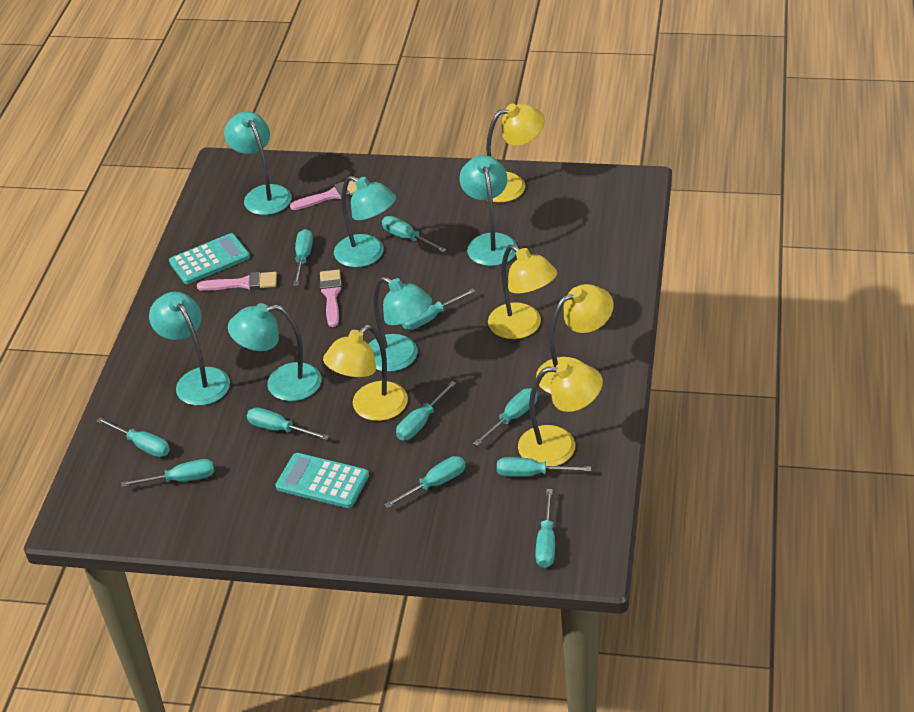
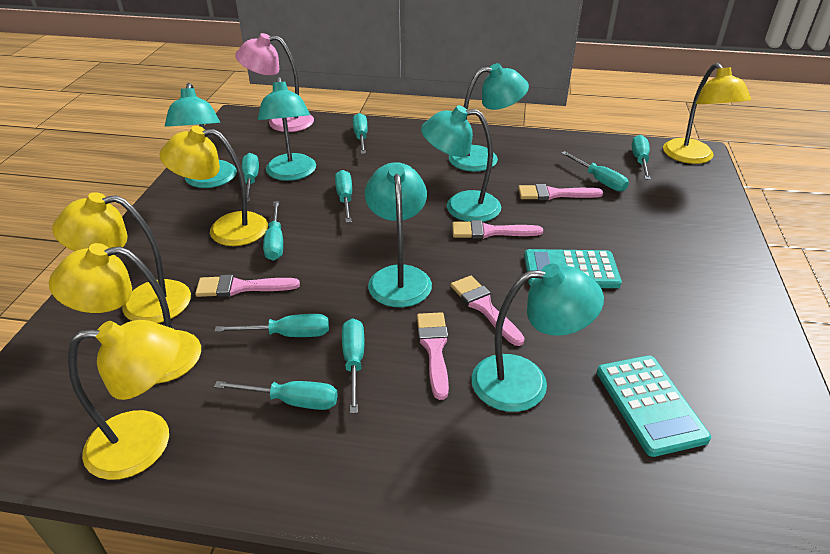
pink brush: 3 -> 5
pink lamp: 0 -> 1
turquoise screwdriver: 11 -> 9

